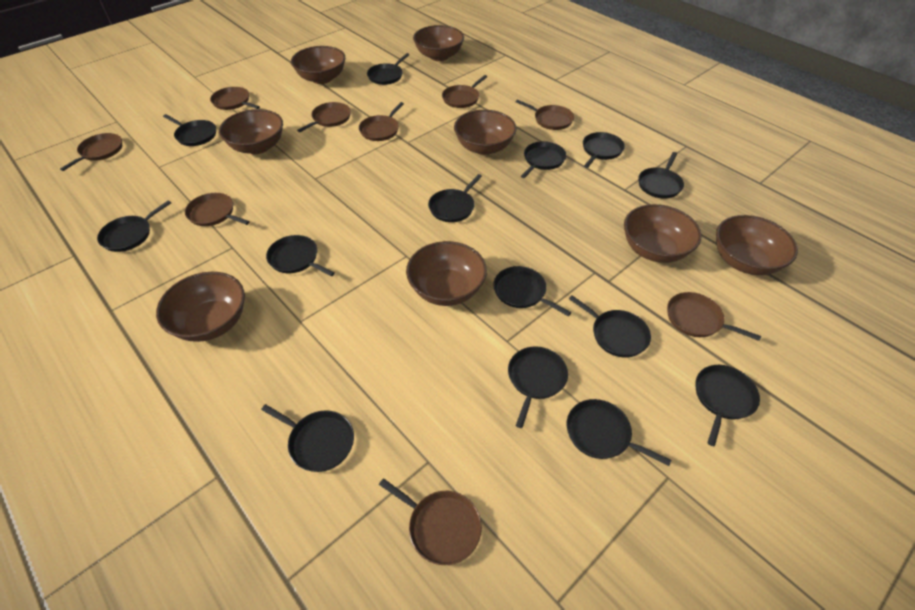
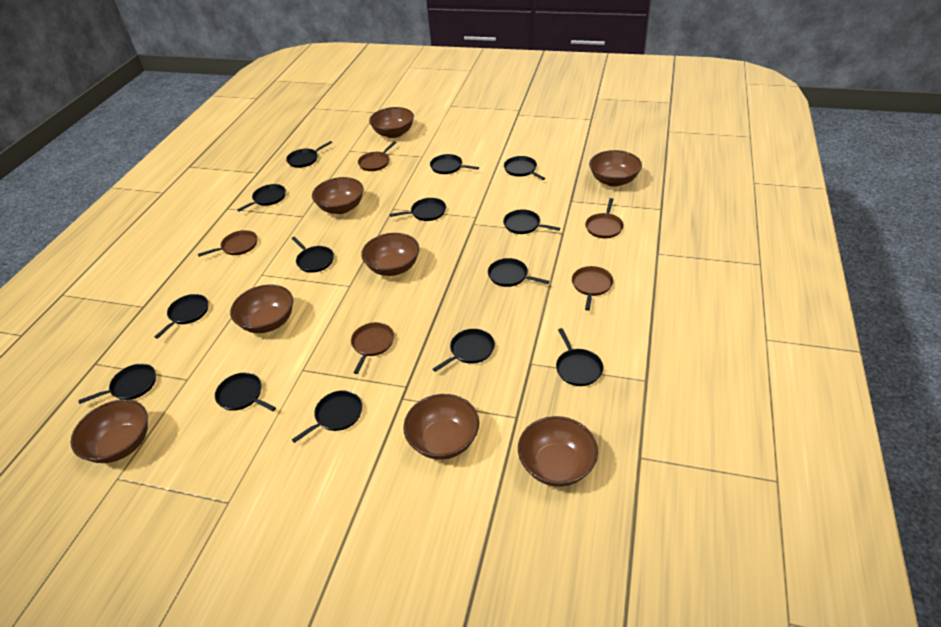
brown pan: 9 -> 5

